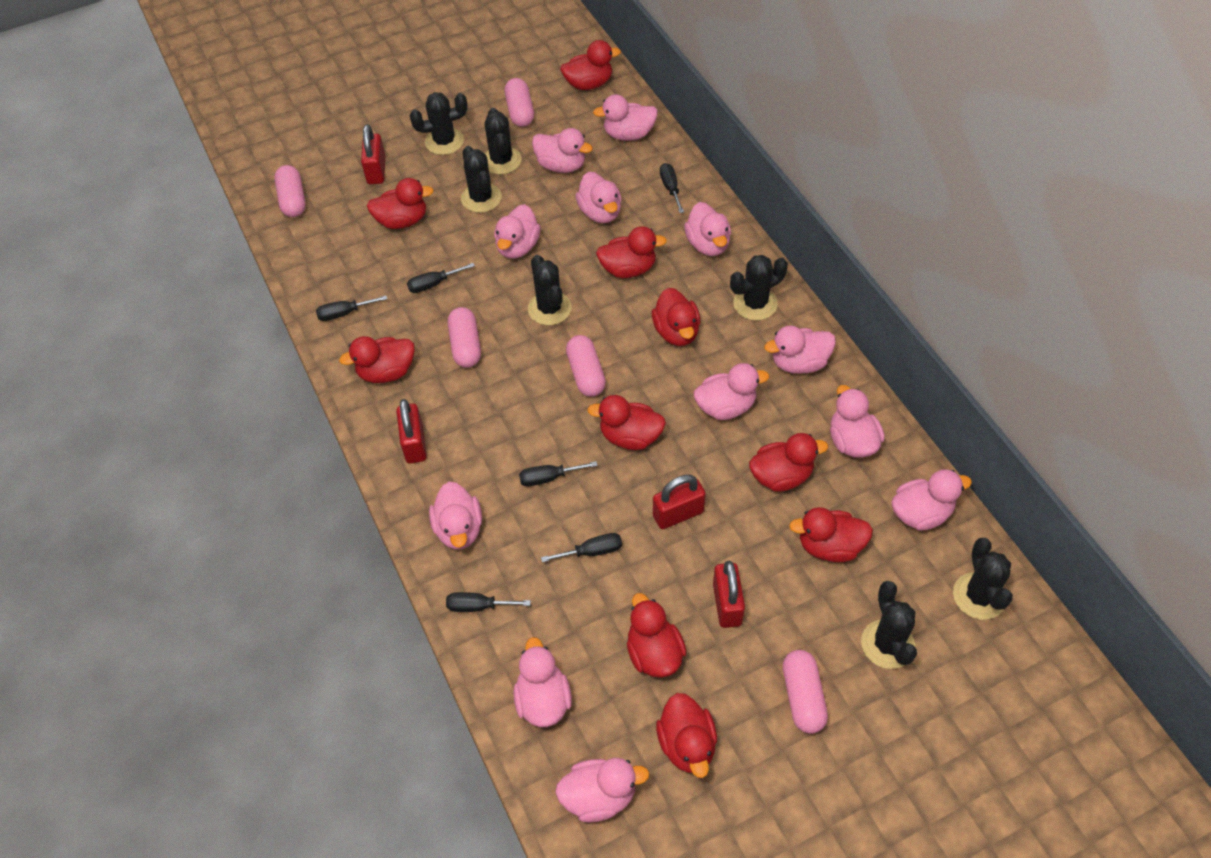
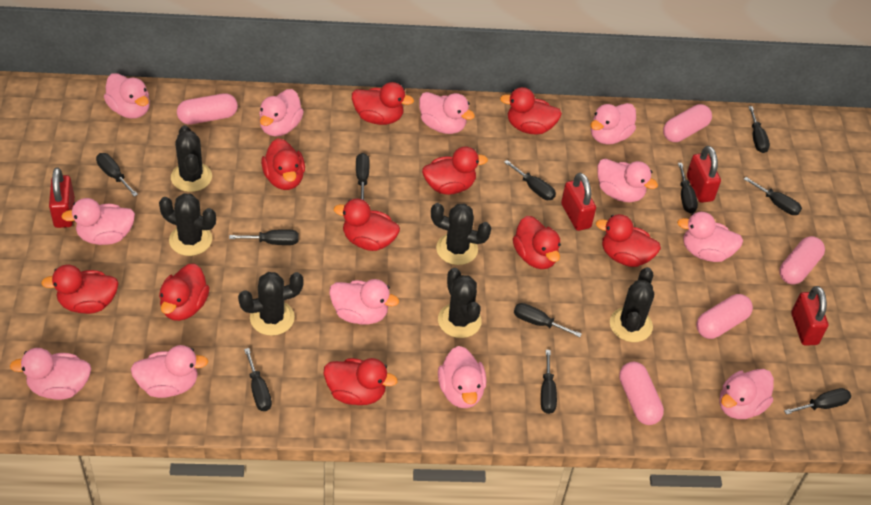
black cactus: 7 -> 6
black screwdriver: 6 -> 11

